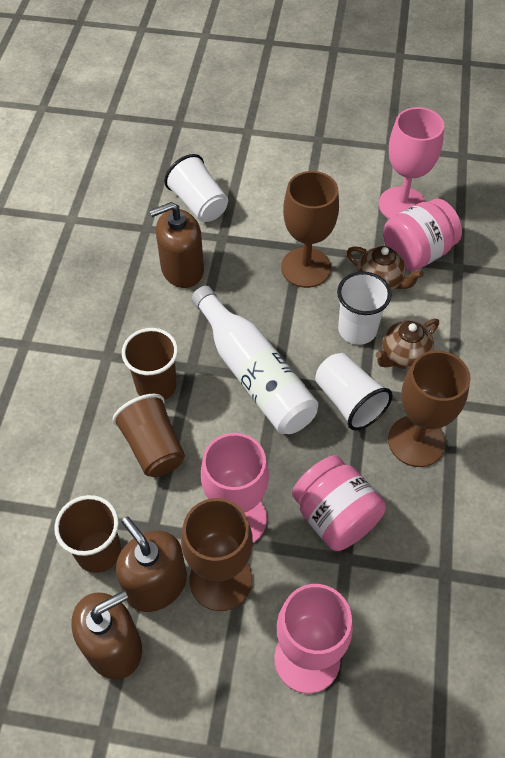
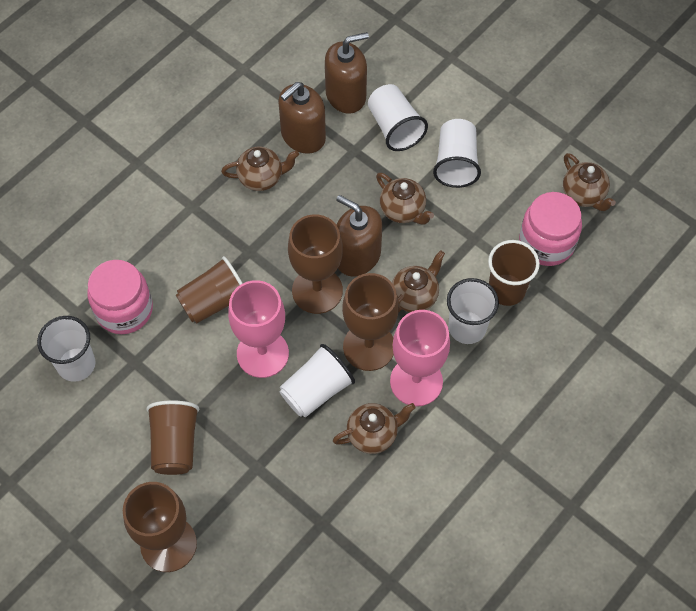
brown teapot: 2 -> 5
pink goblet: 3 -> 2
white bottle: 1 -> 0
white cup: 3 -> 5

